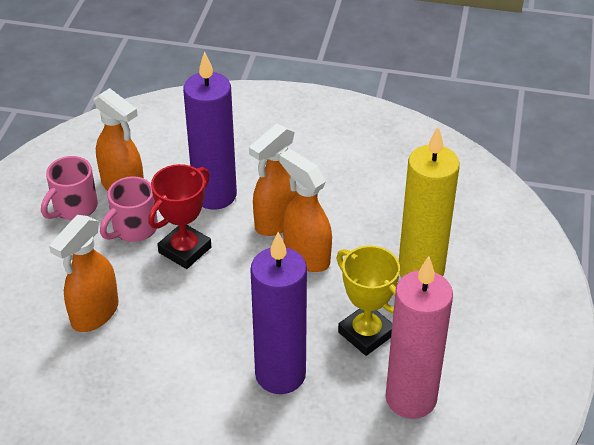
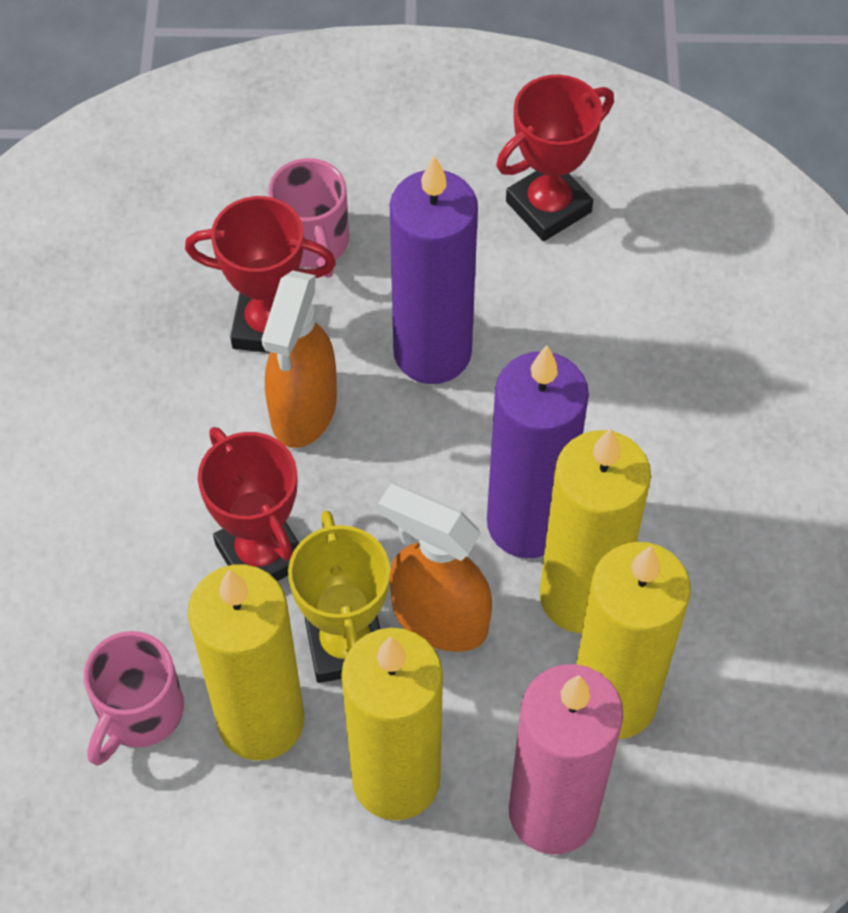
orange spray bottle: 4 -> 2
red trophy: 1 -> 3
yellow candle: 1 -> 4

